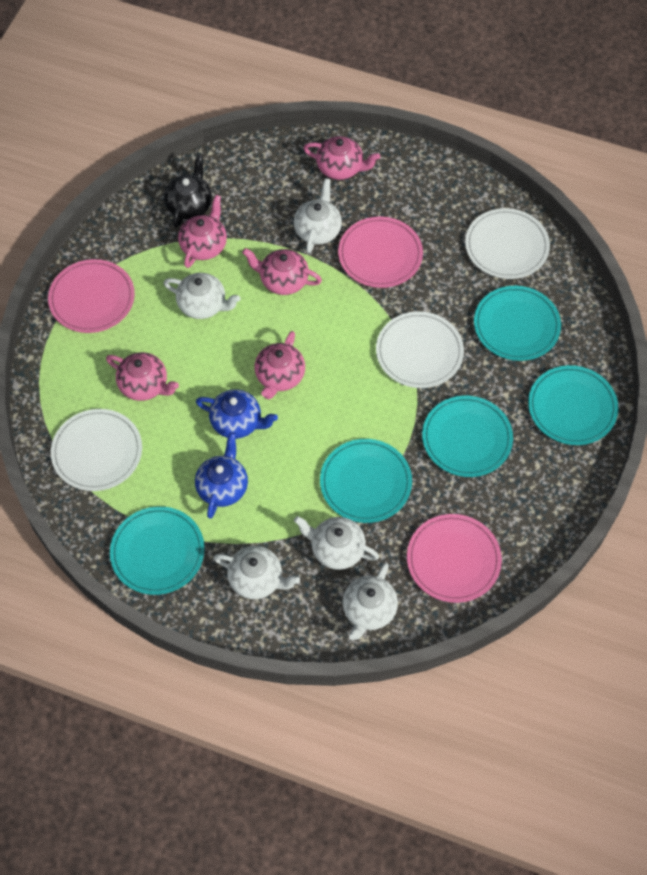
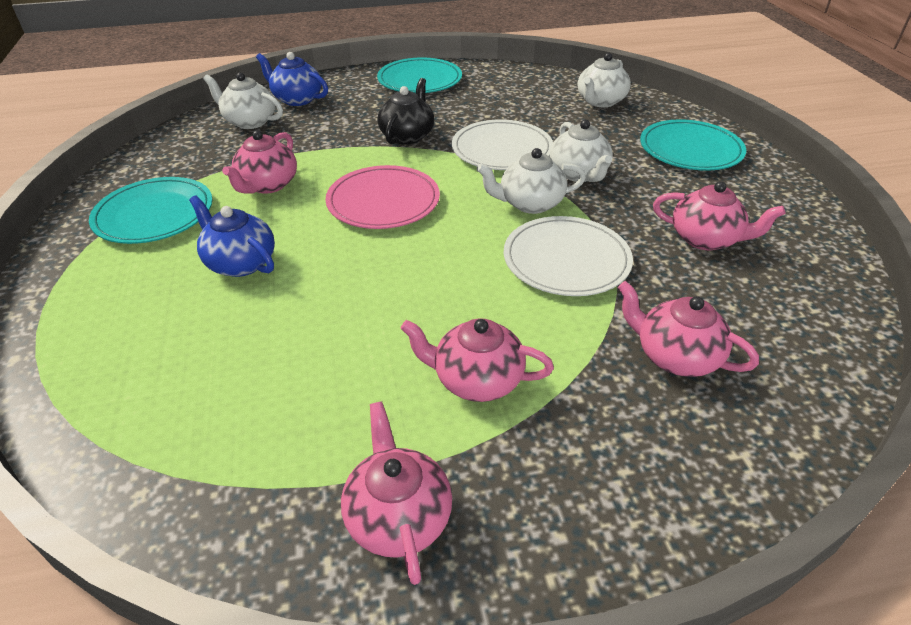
pink plate: 3 -> 1
turquoise plate: 5 -> 3
white plate: 3 -> 2
white teapot: 5 -> 4

